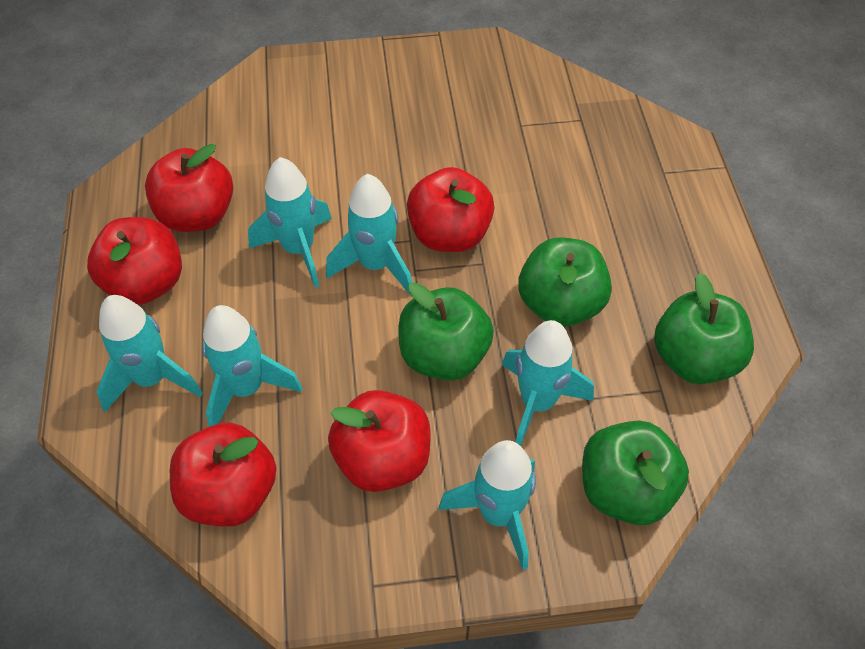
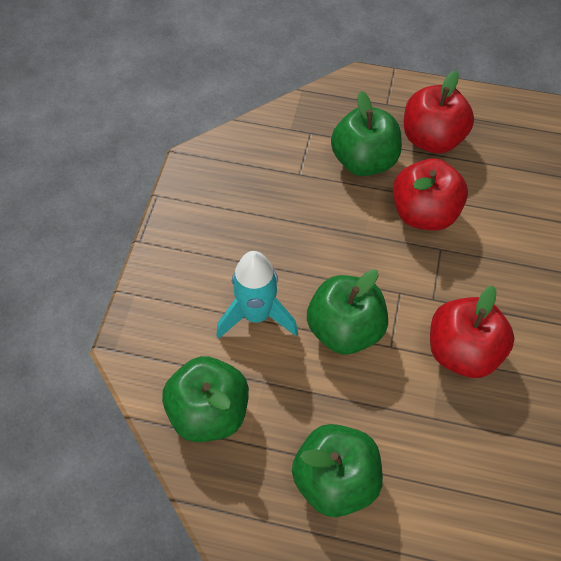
red apple: 5 -> 3
turquoise rocket: 6 -> 1

